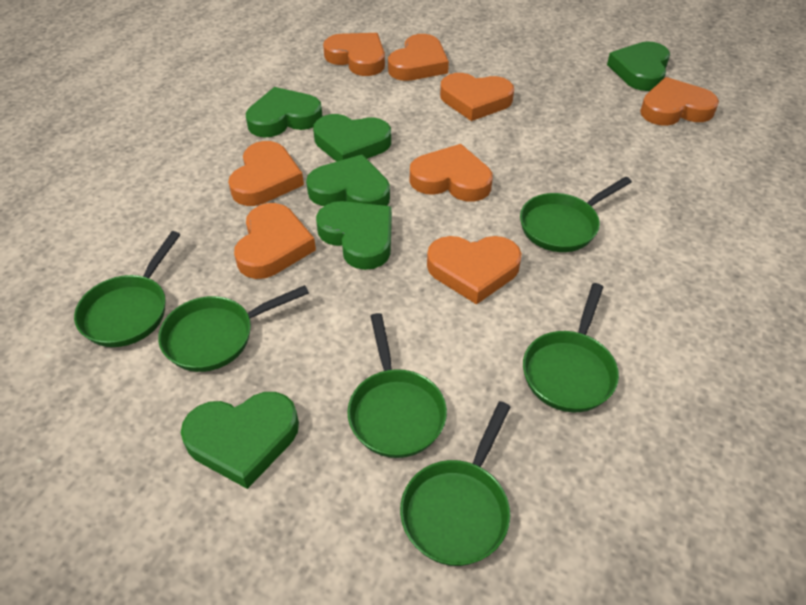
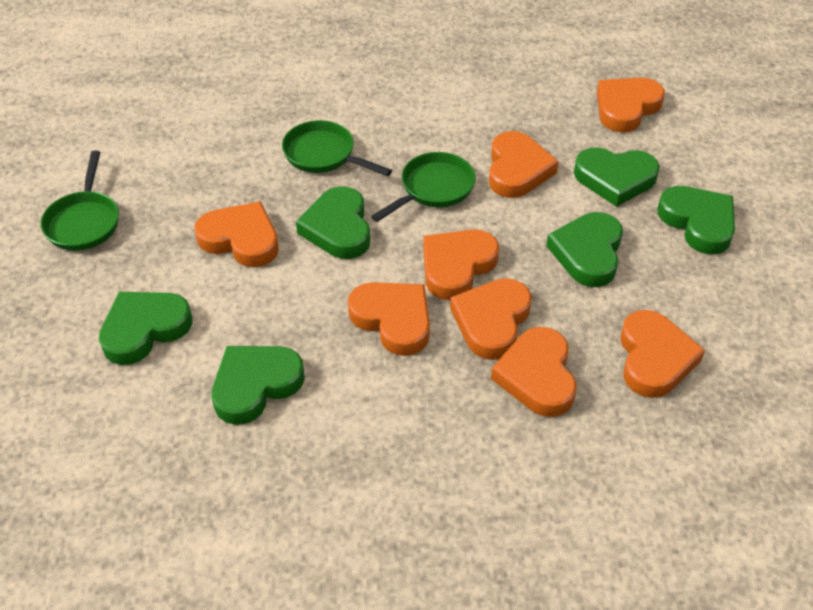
green pan: 6 -> 3

